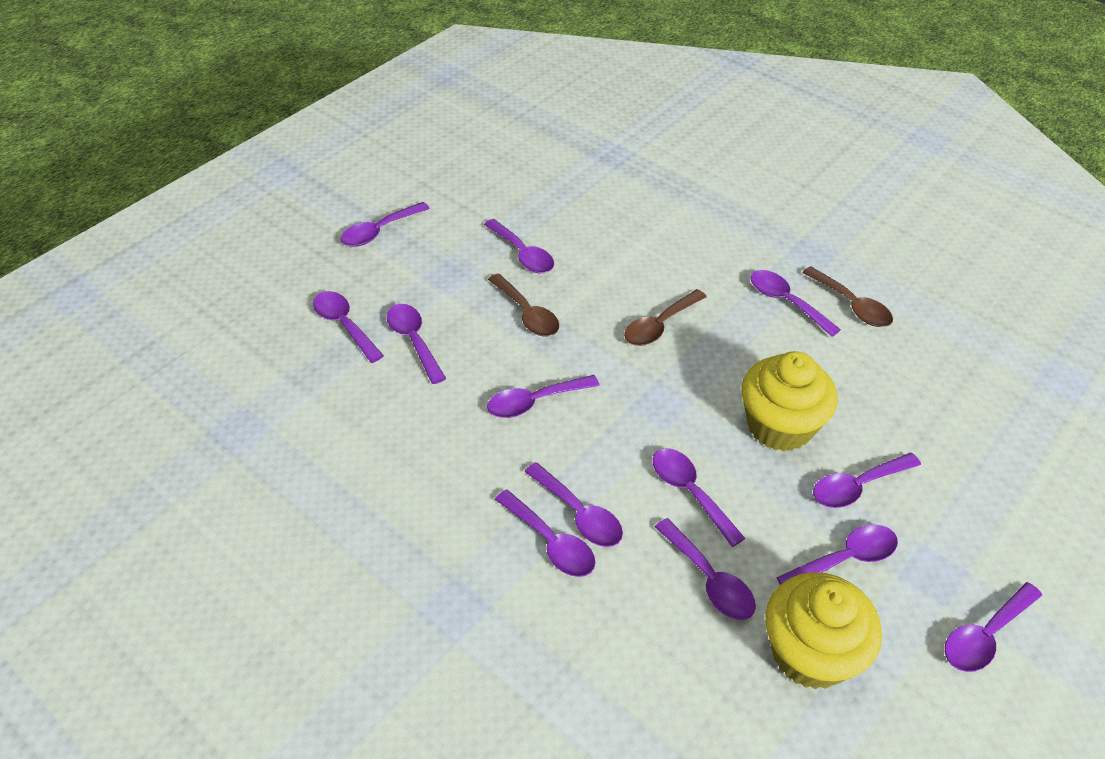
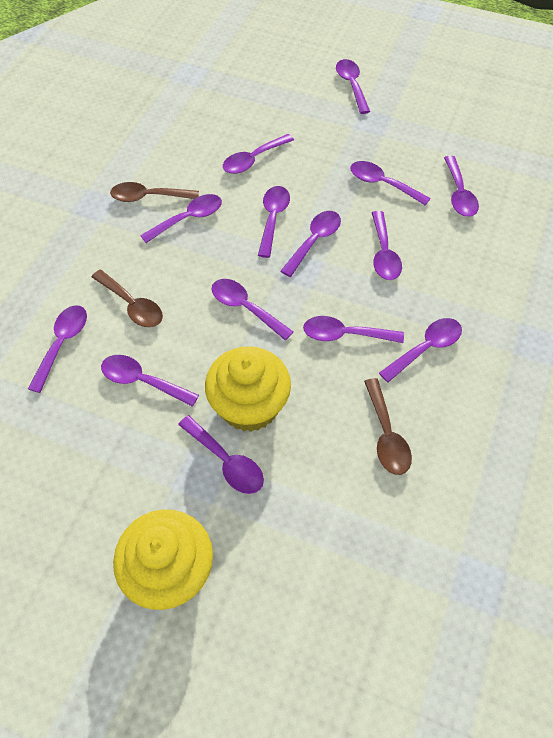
purple spoon: 13 -> 14

